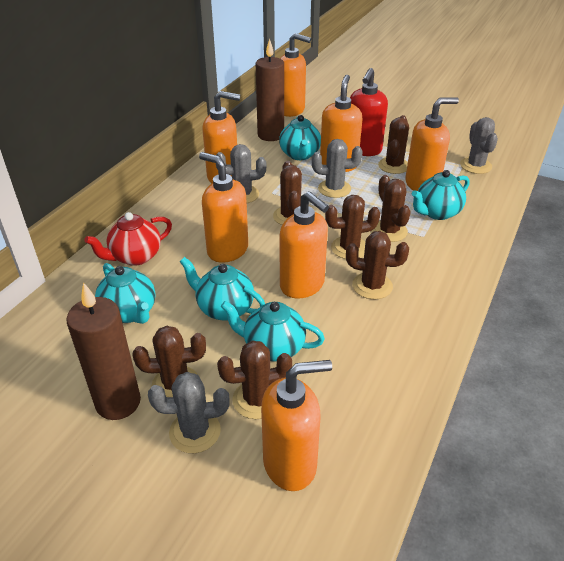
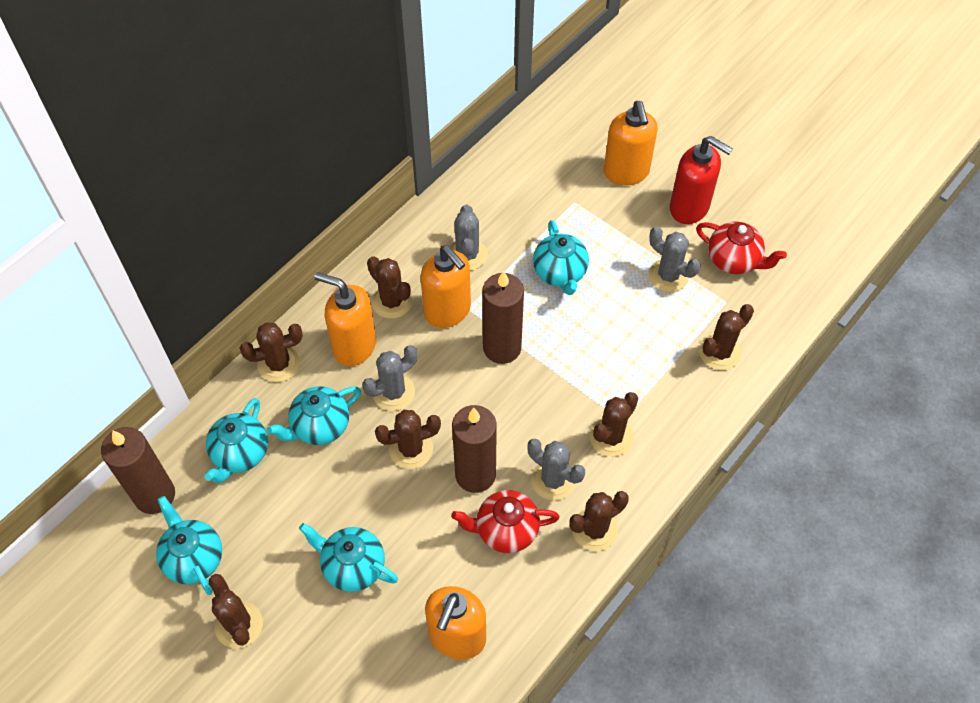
brown candle: 2 -> 3
orange soap dispenser: 7 -> 4
red teapot: 1 -> 2

